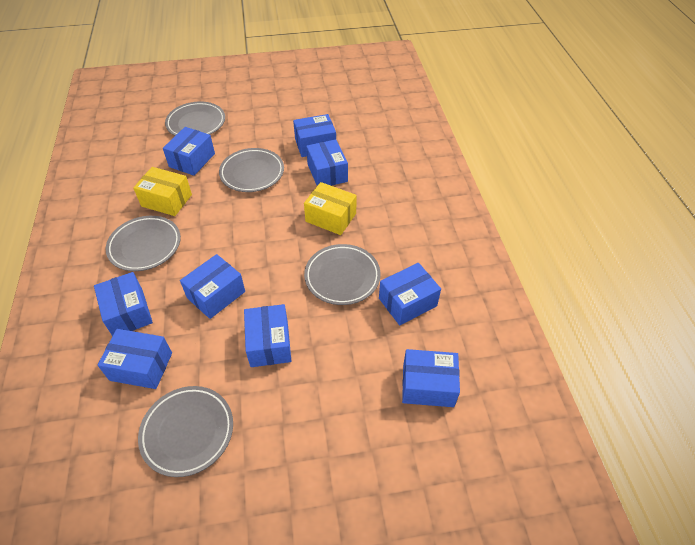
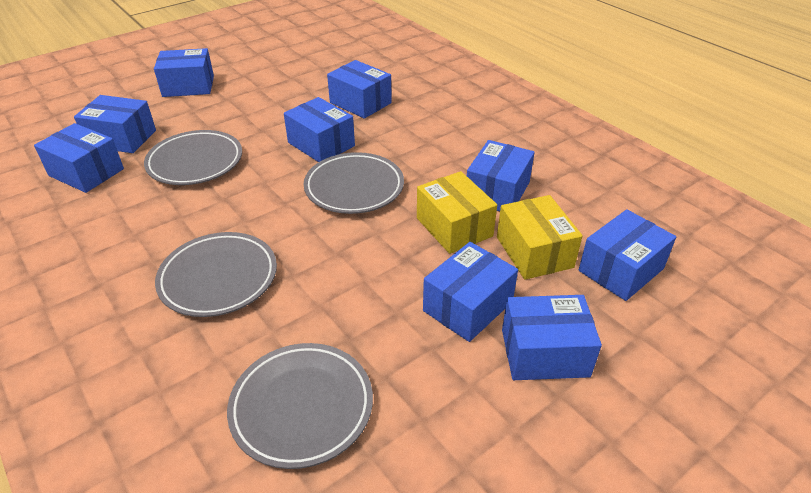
grey plate: 5 -> 4

